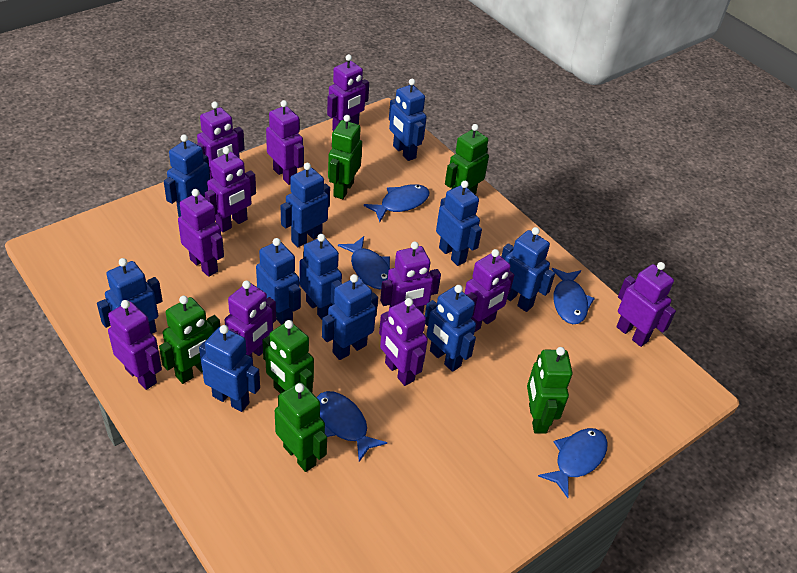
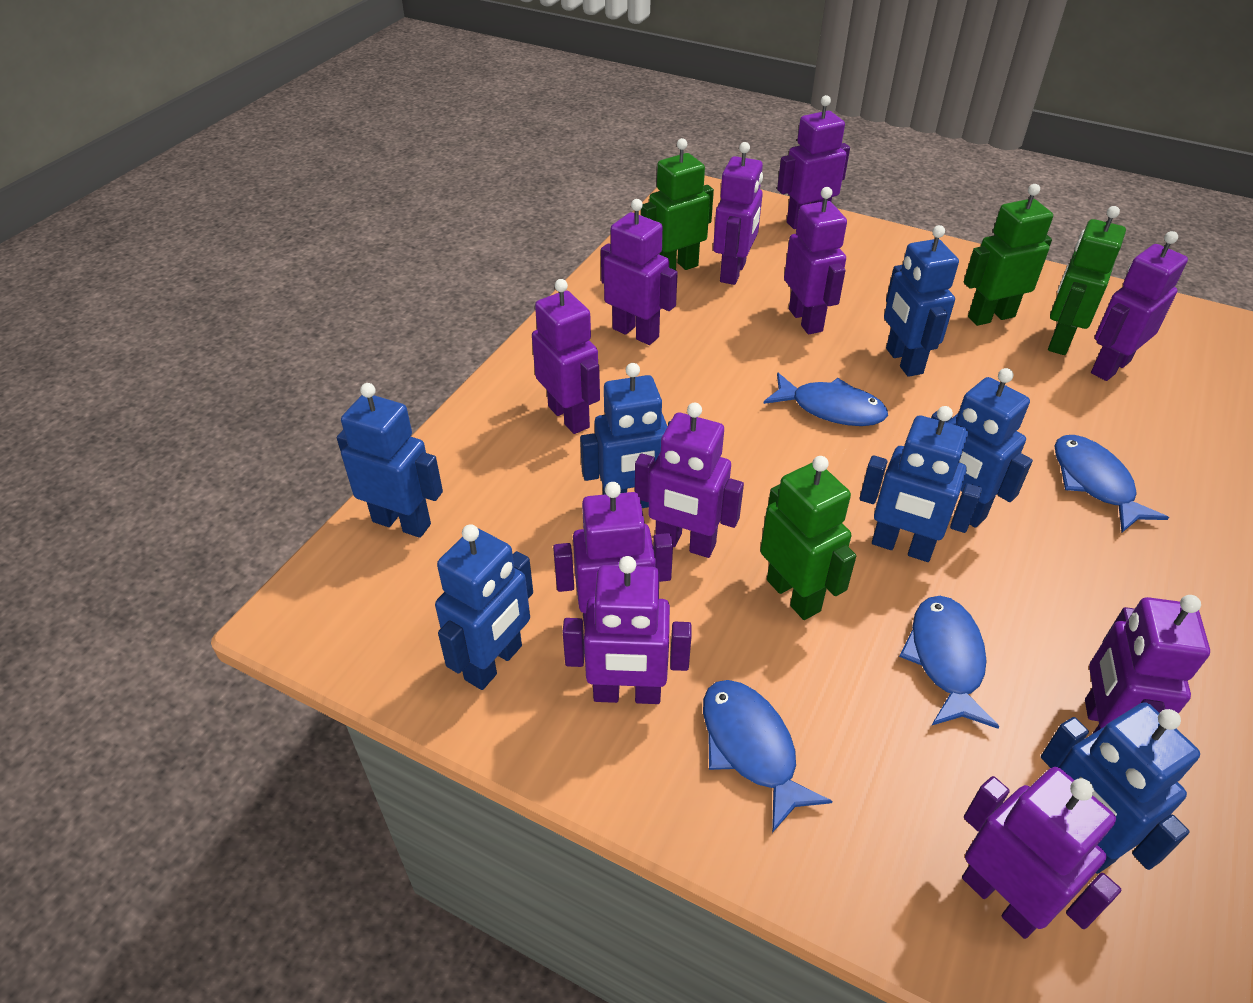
blue fish: 5 -> 4
blue robot: 11 -> 7
green robot: 6 -> 4

